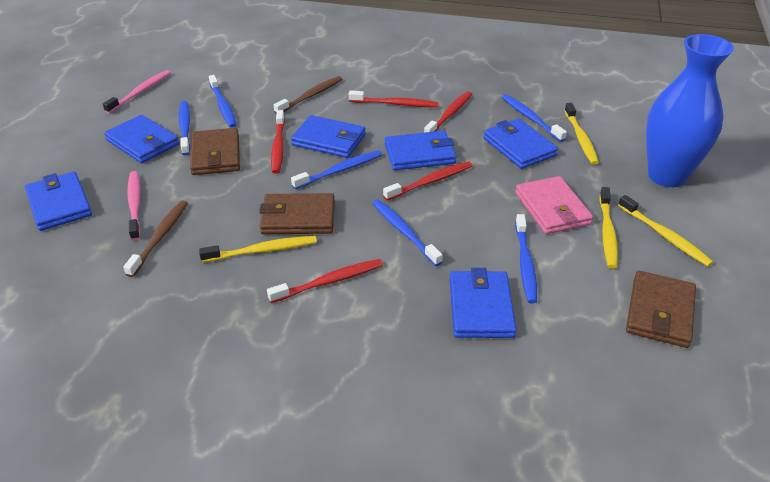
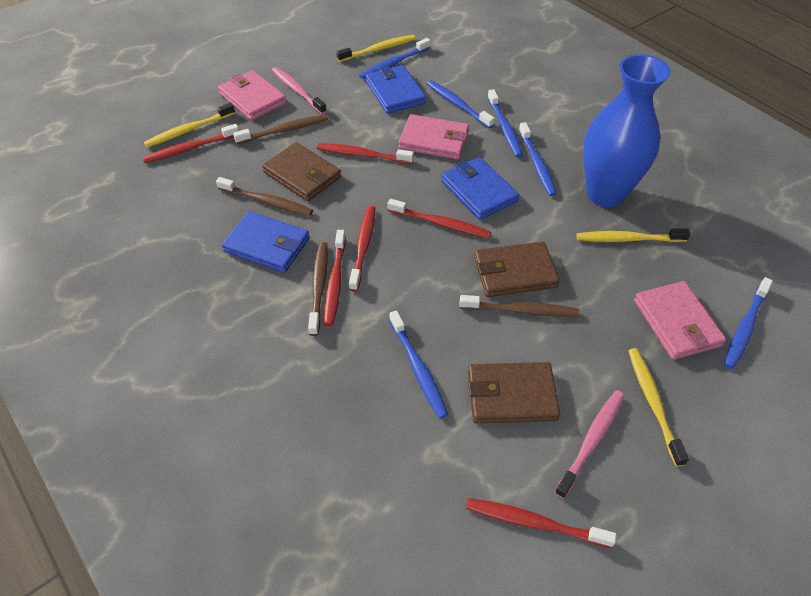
blue wallet: 6 -> 3
brown toothbrush: 2 -> 4
pink wallet: 1 -> 3
red toothbrush: 5 -> 6

